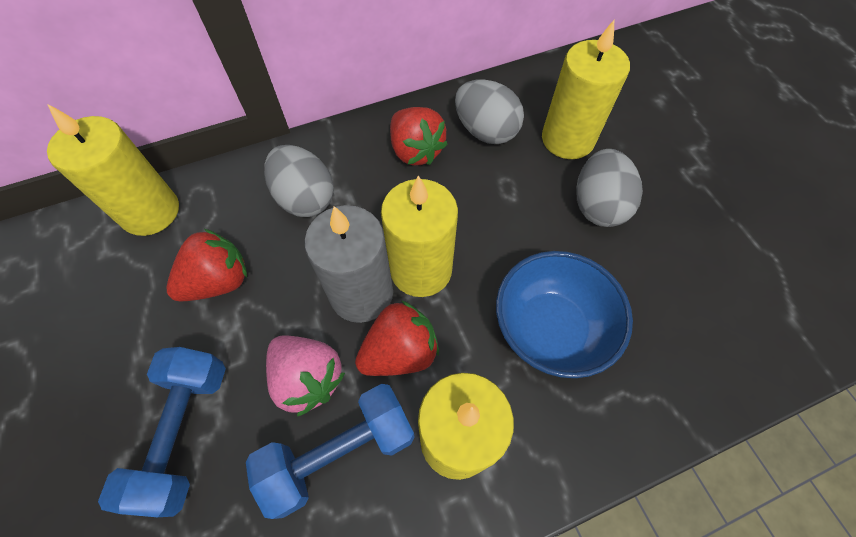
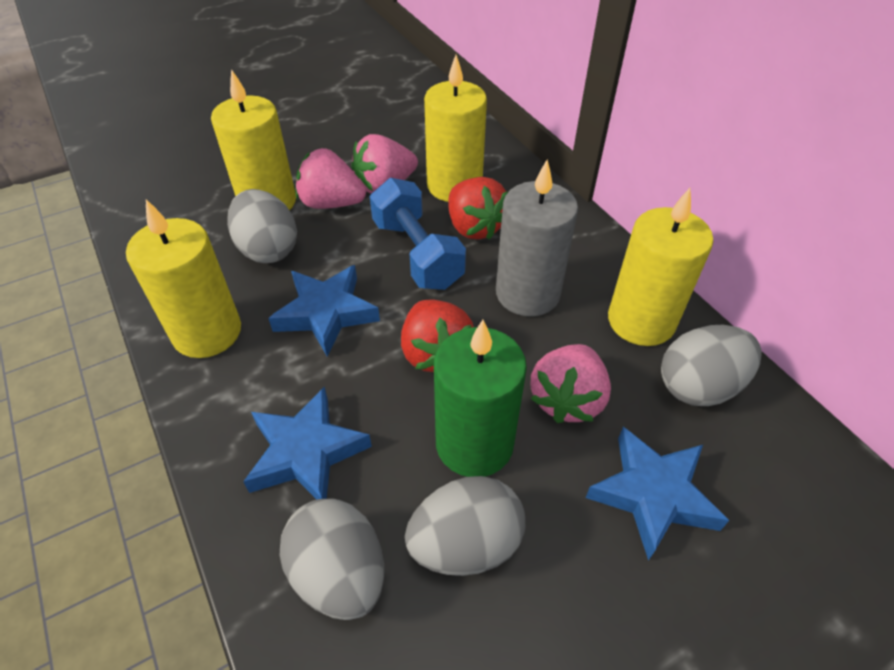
blue bowl: 1 -> 0
blue dumbbell: 2 -> 1
blue star: 0 -> 3
green candle: 0 -> 1
grey egg: 3 -> 4
pink strawberry: 1 -> 3
red strawberry: 3 -> 2

